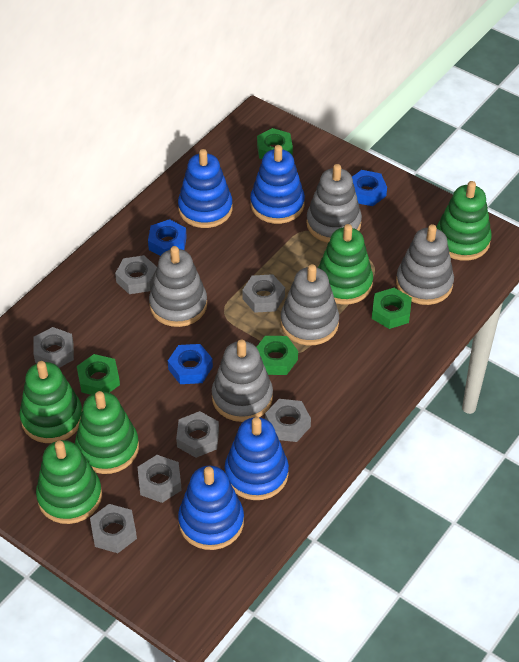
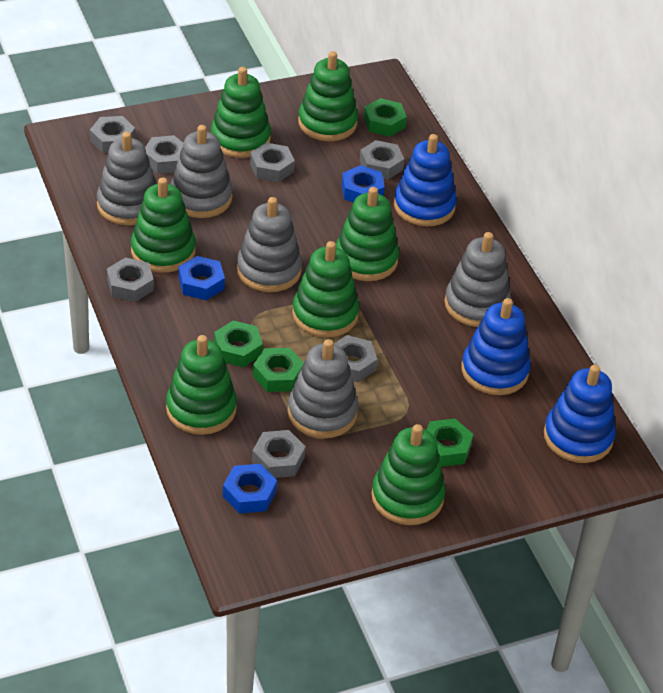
blue stacking toy: 4 -> 3
green stacking toy: 5 -> 7

